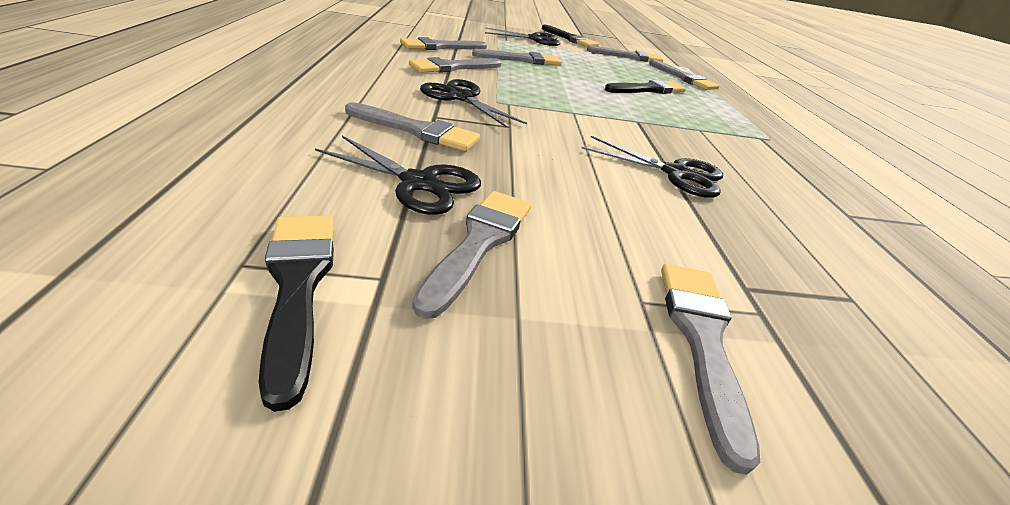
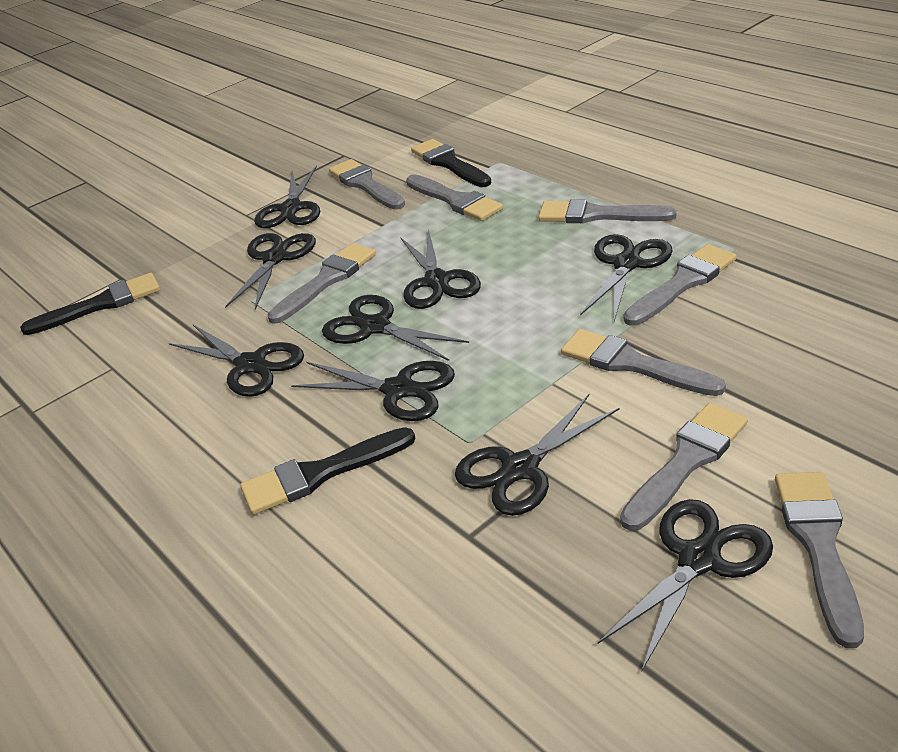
black scissors: 4 -> 9

